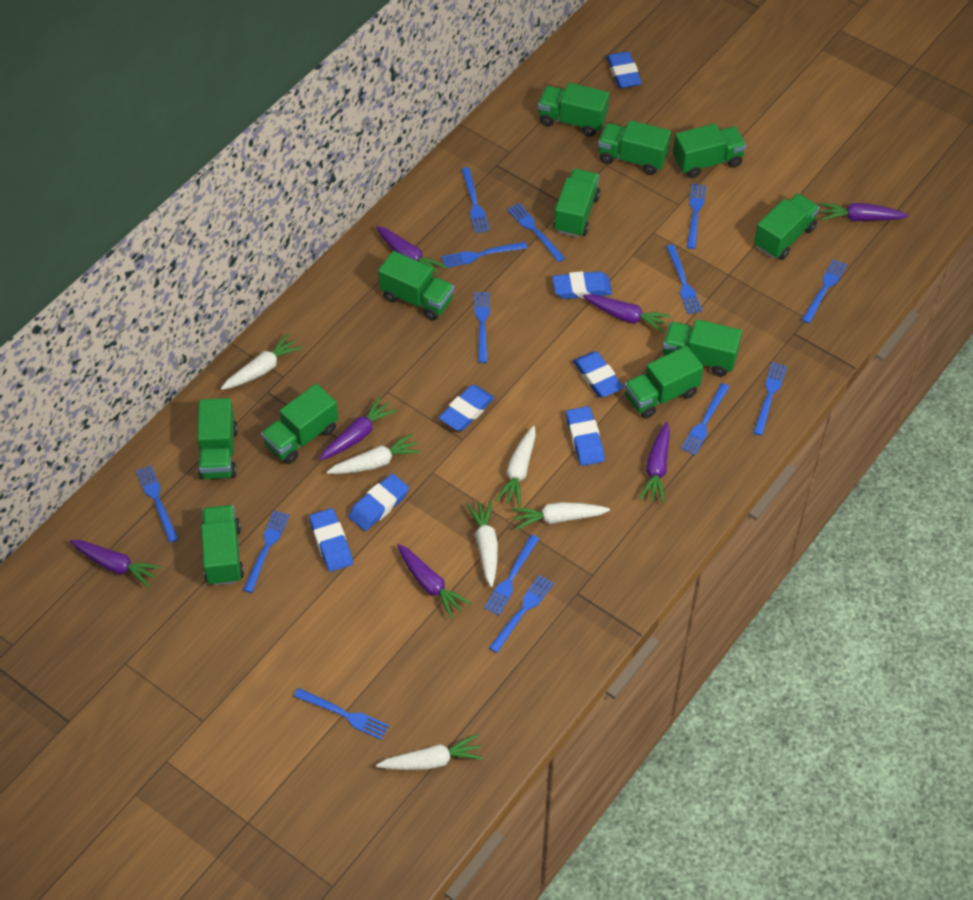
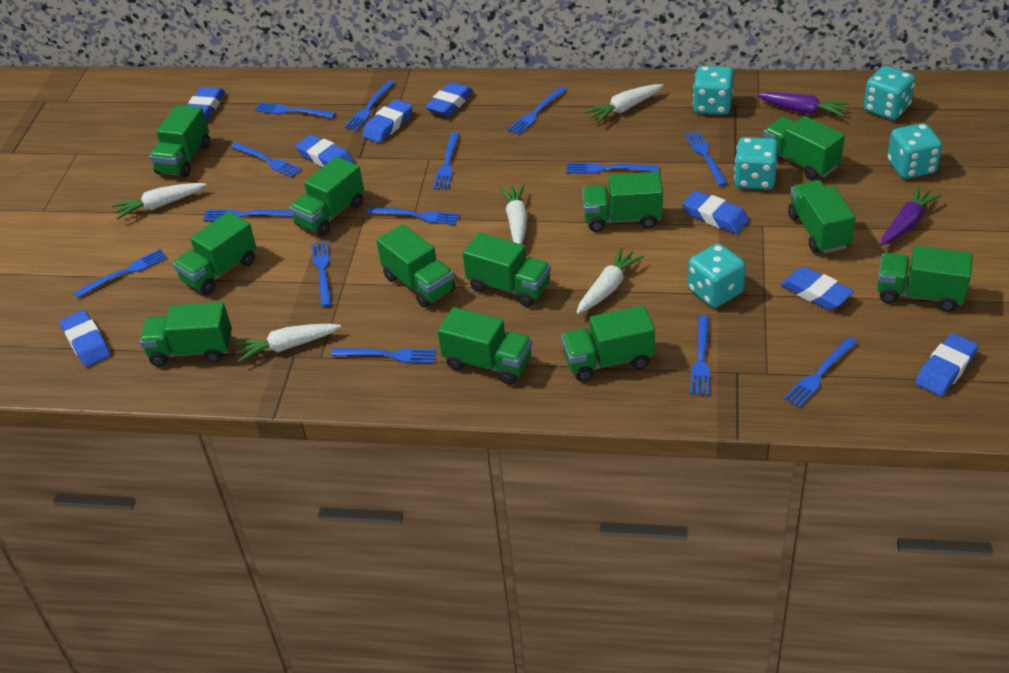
blue eraser: 7 -> 8
green truck: 11 -> 12
purple carrot: 7 -> 2
turquoise dice: 0 -> 5
white carrot: 6 -> 5

